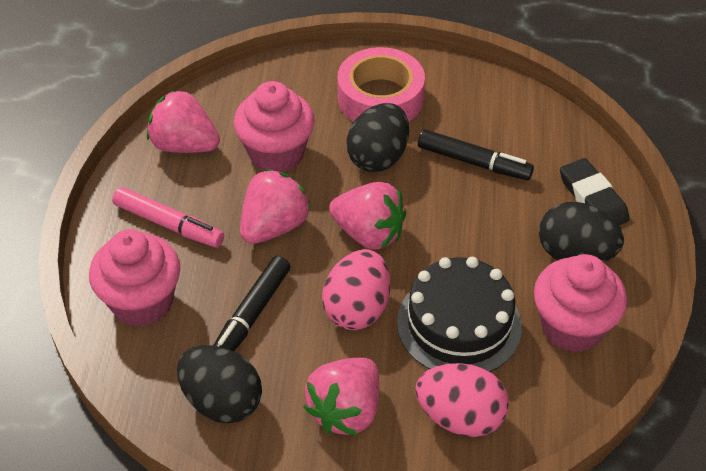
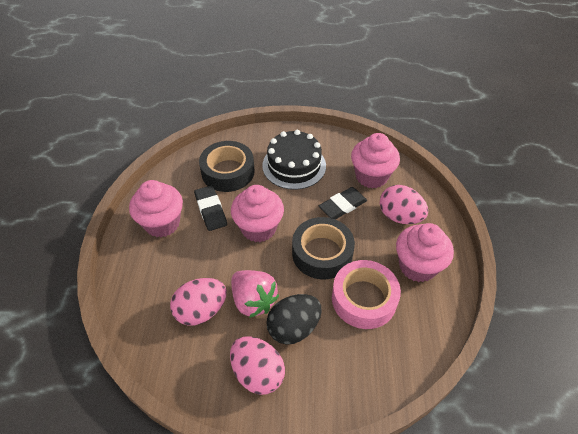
black egg: 3 -> 1
black eraser: 1 -> 2
black marker: 2 -> 0
black tape: 0 -> 2
pink cupcake: 3 -> 4
pink egg: 2 -> 3
pink marker: 1 -> 0
pink strawberry: 4 -> 1

